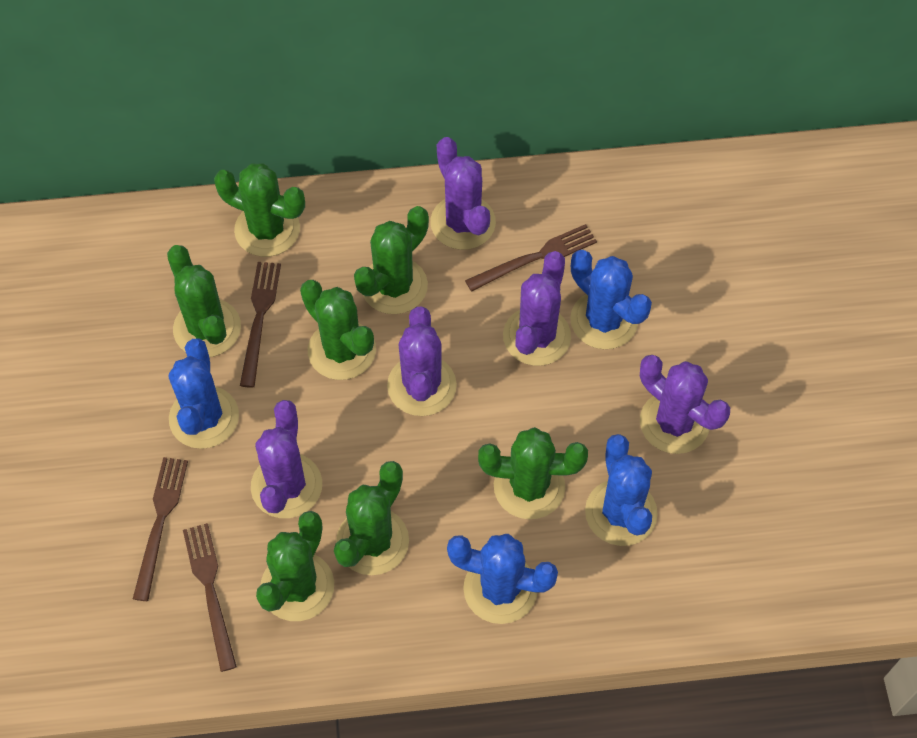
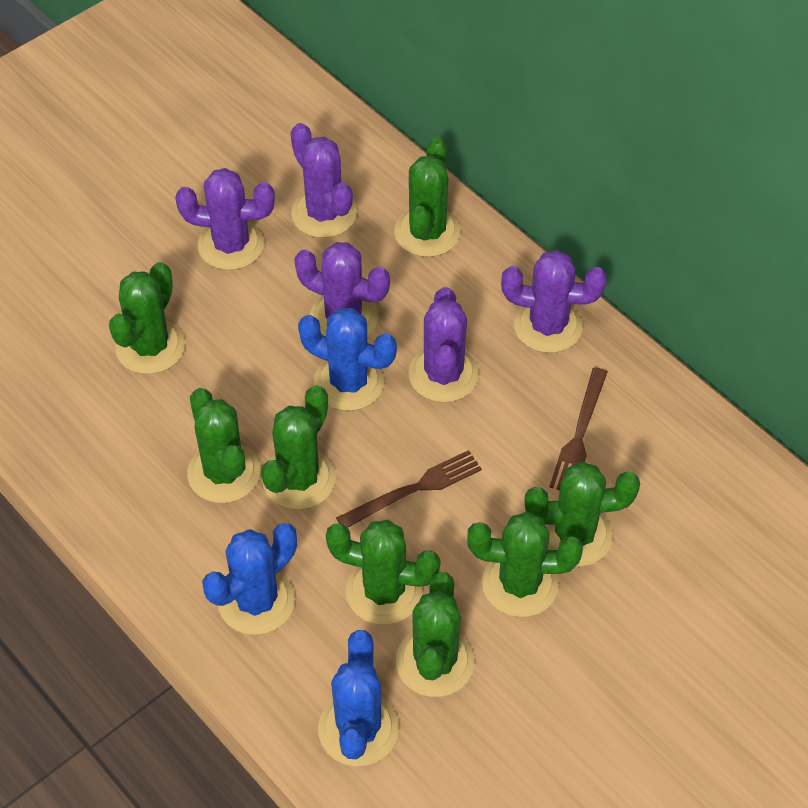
blue cactus: 4 -> 3
brown fork: 4 -> 2
green cactus: 7 -> 8

